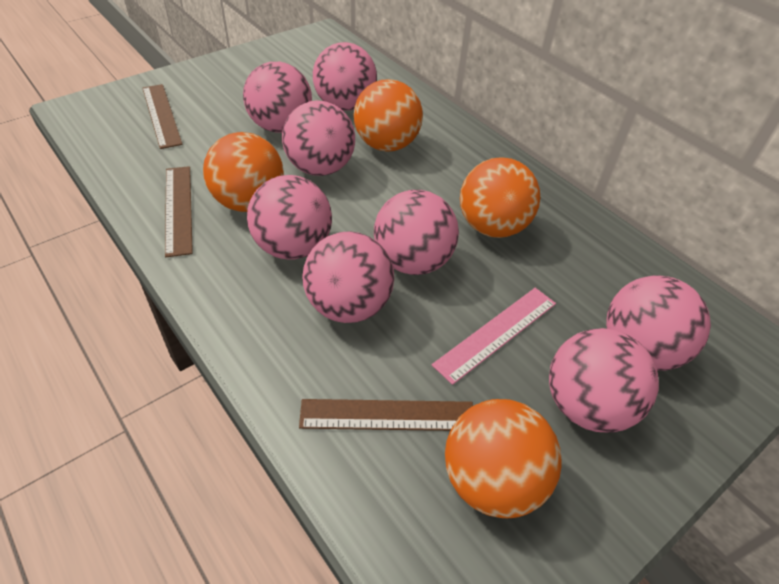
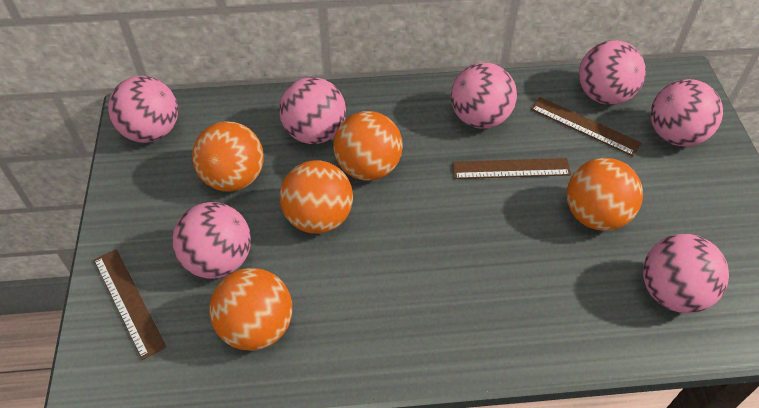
orange ball: 4 -> 5
pink ball: 8 -> 7
pink ruler: 1 -> 0

